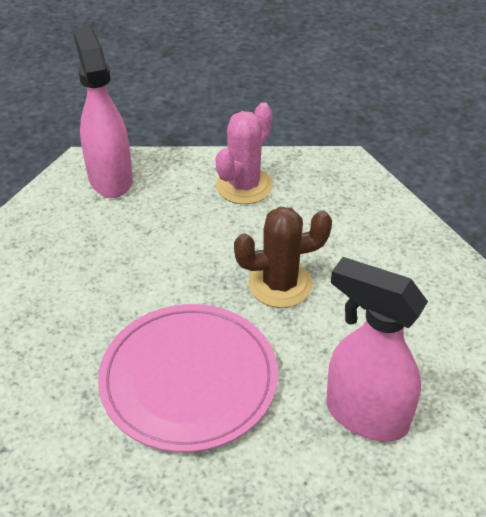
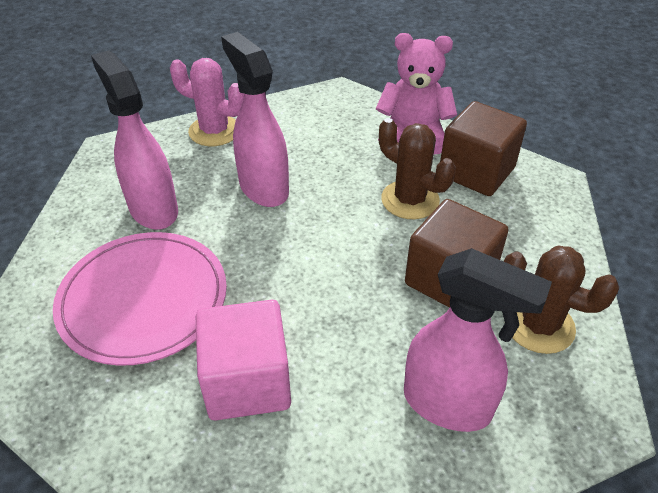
brown cactus: 1 -> 2
brown cube: 0 -> 2
pink cube: 0 -> 1
pink spray bottle: 2 -> 3
pink teddy bear: 0 -> 1

